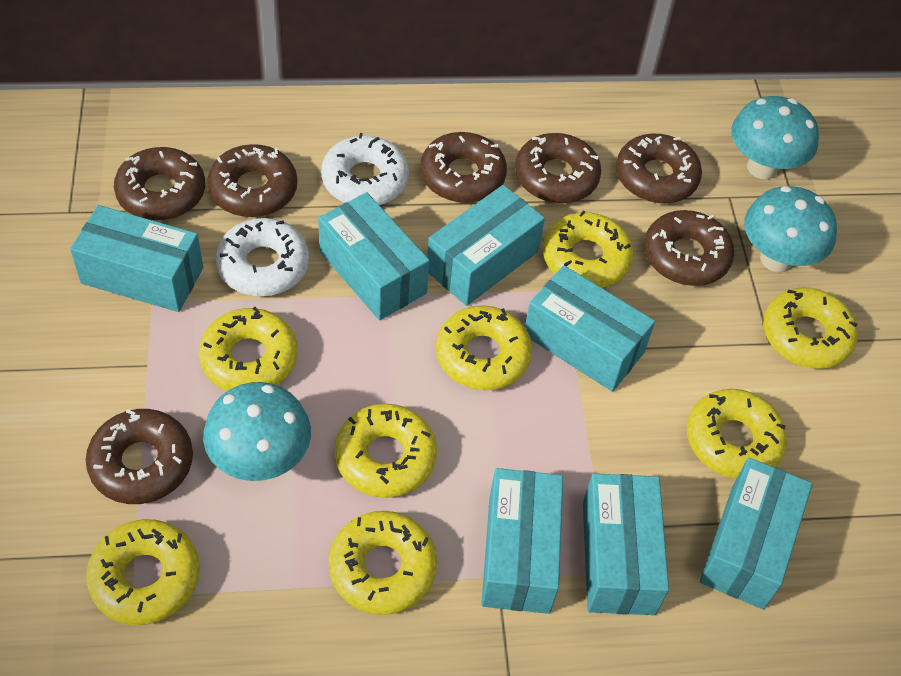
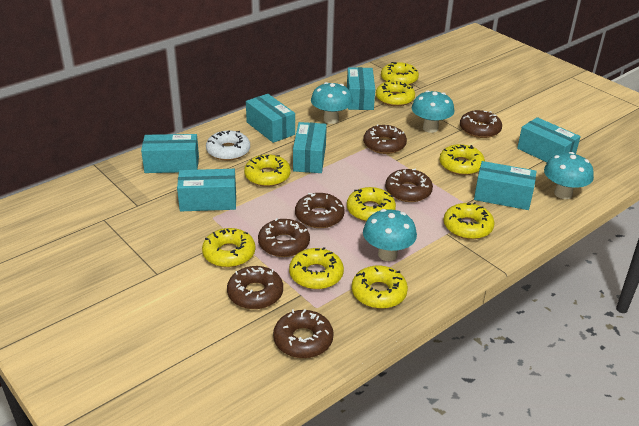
turquoise mushroom: 3 -> 4
white donut: 2 -> 1
yellow donut: 8 -> 9

